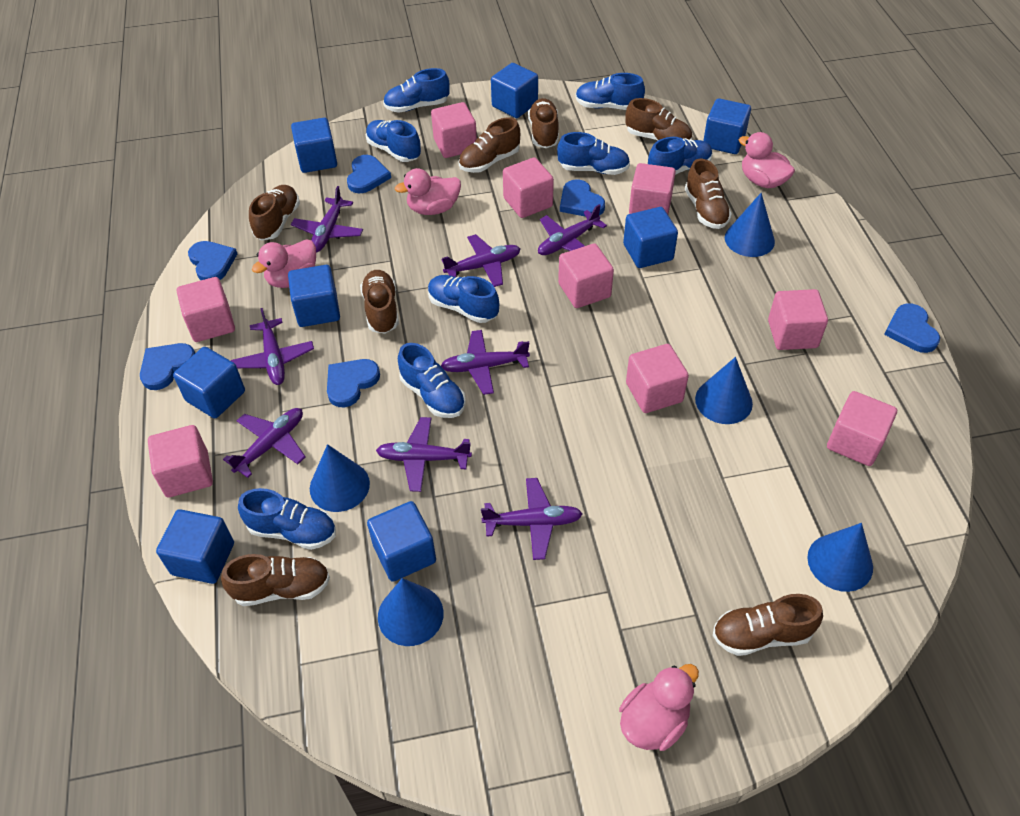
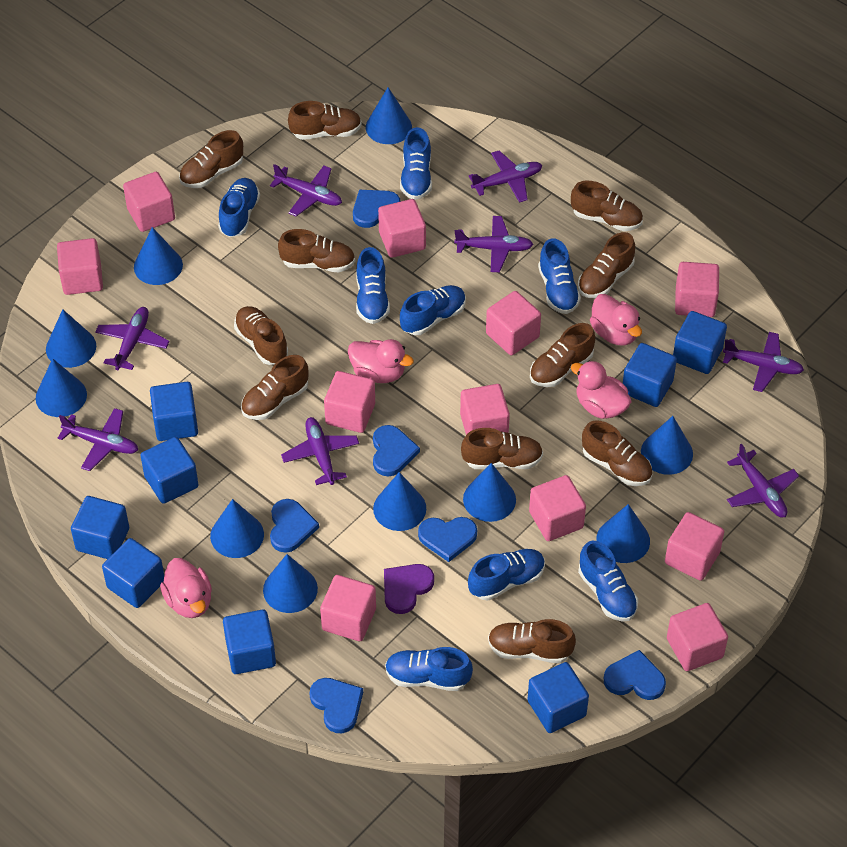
blue cone: 5 -> 10
brown shoe: 8 -> 11
pink cube: 9 -> 11
purple heart: 0 -> 1

